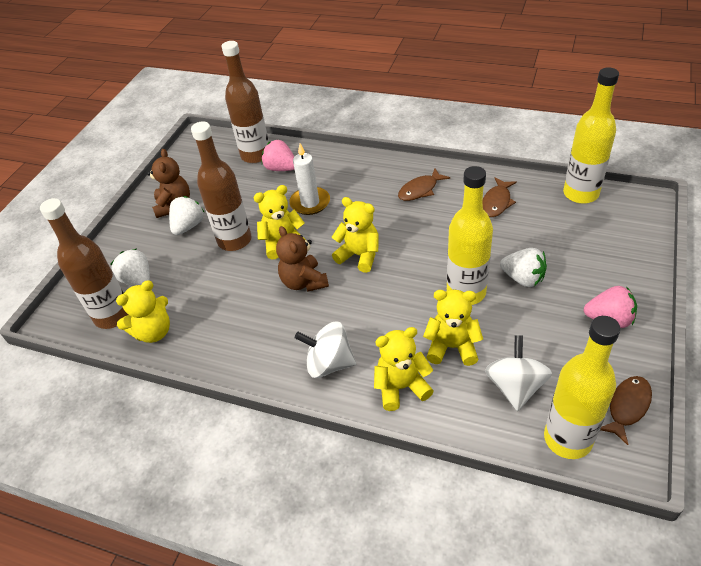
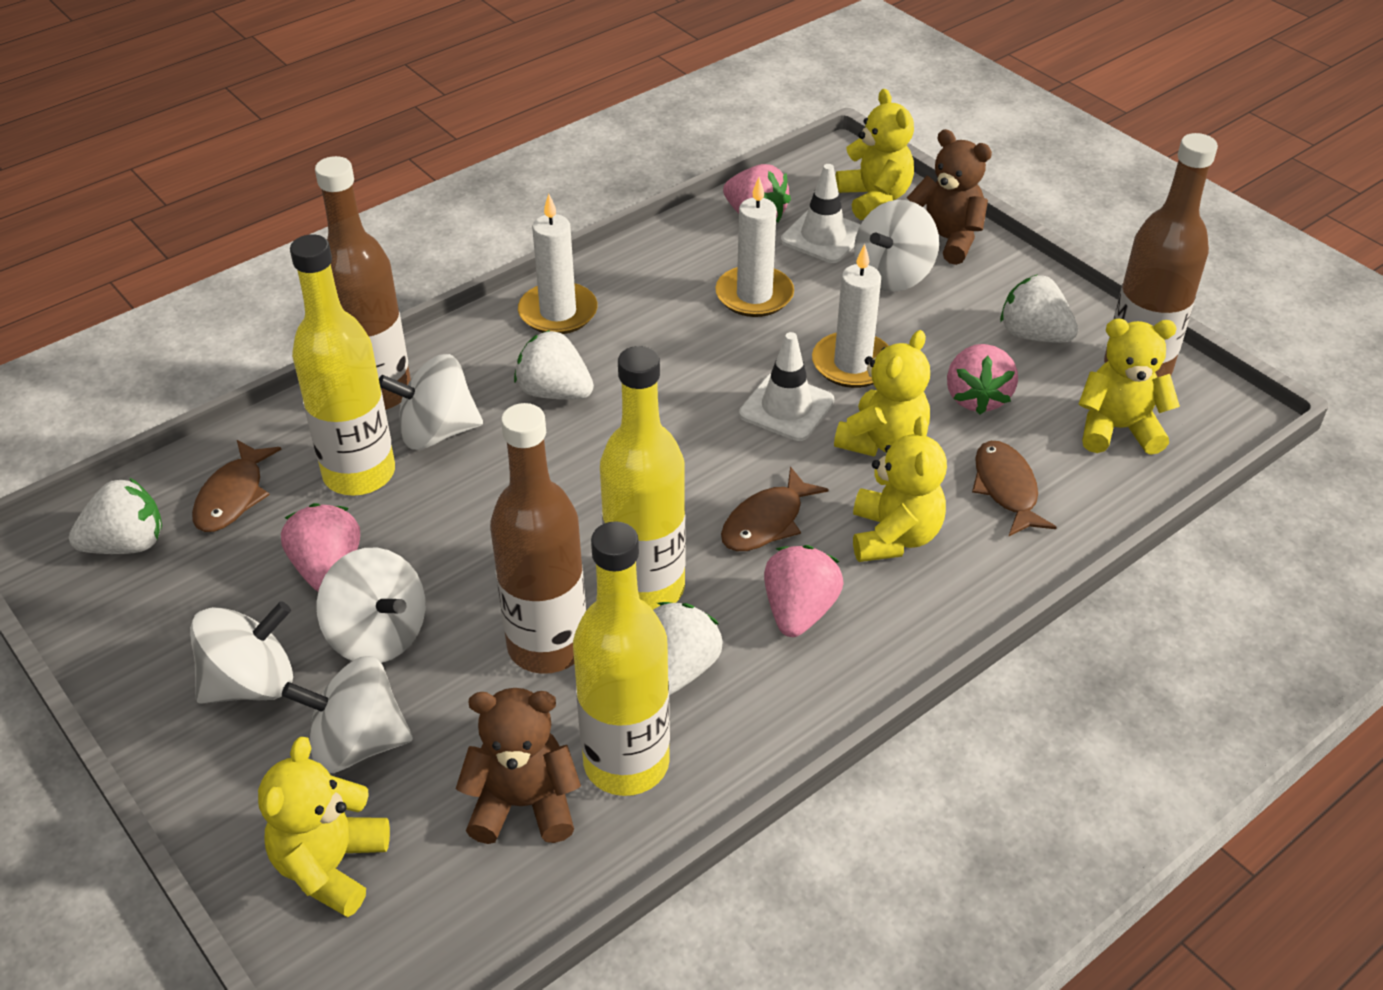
pink strawberry: 2 -> 4
white candle: 1 -> 3
white spinning top: 2 -> 5
white strawberry: 3 -> 4
white traffic cone: 0 -> 2

